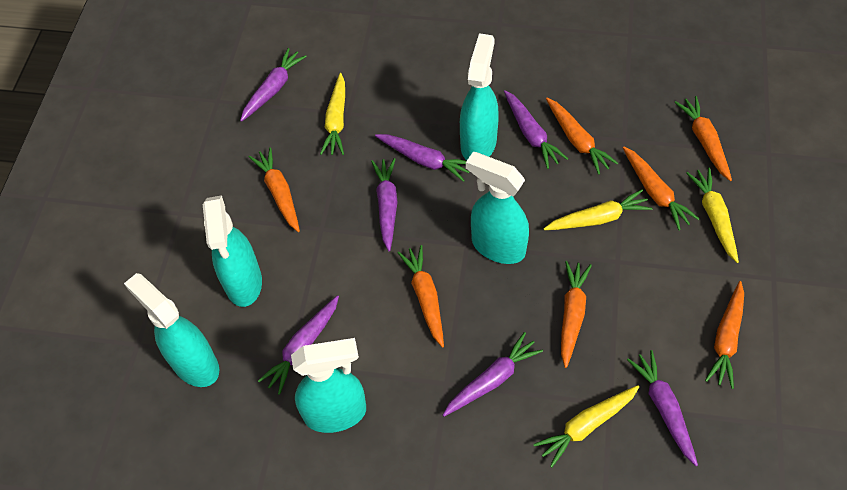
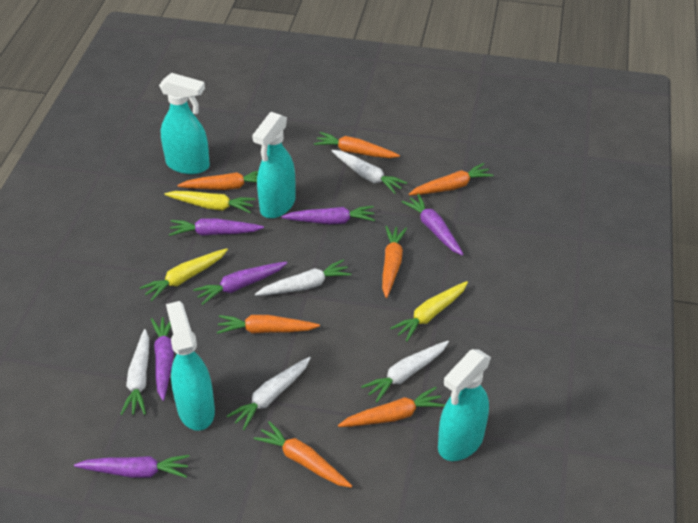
purple carrot: 7 -> 6
turquoise spray bottle: 5 -> 4
white carrot: 0 -> 5
yellow carrot: 4 -> 3

